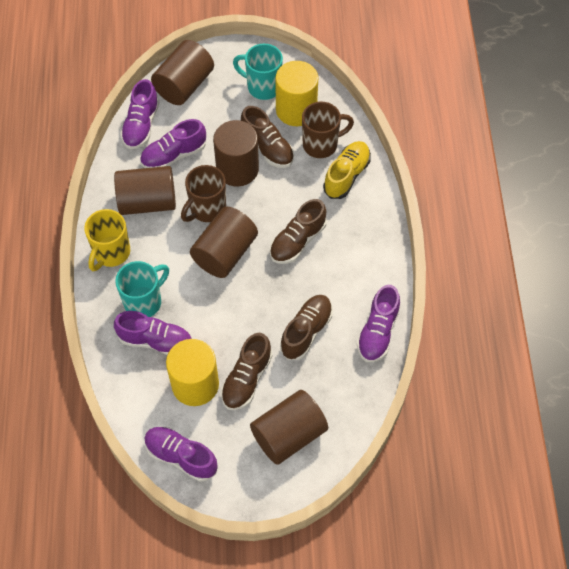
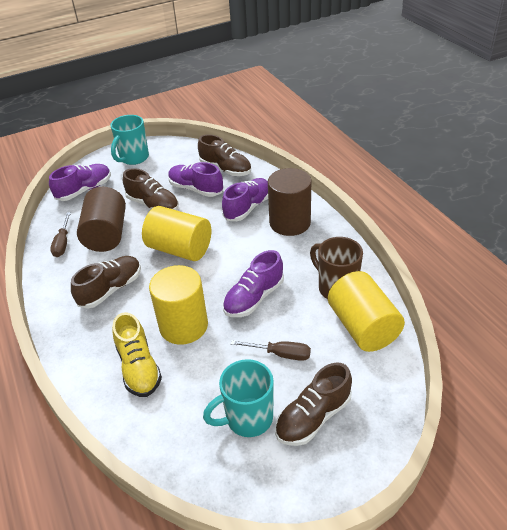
brown cylinder: 5 -> 2
brown mug: 2 -> 1
brown screwdriver: 0 -> 2
purple shoe: 5 -> 4
yellow cylinder: 2 -> 3
yellow mug: 1 -> 0

